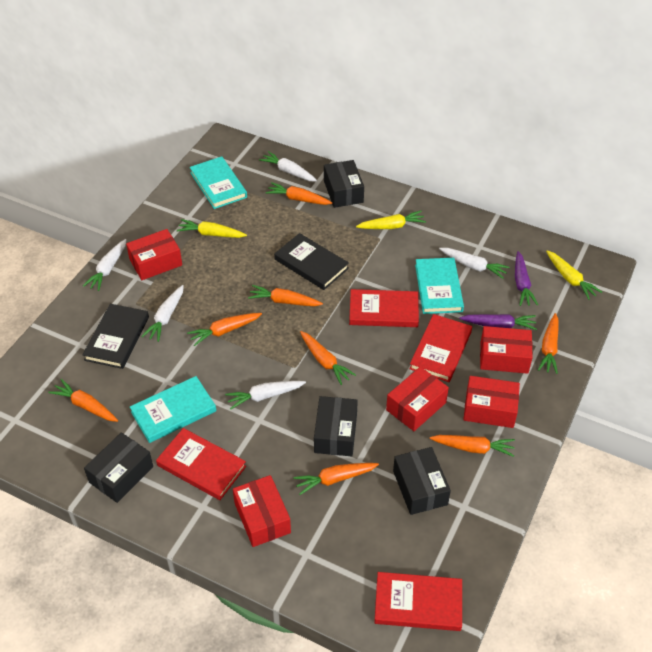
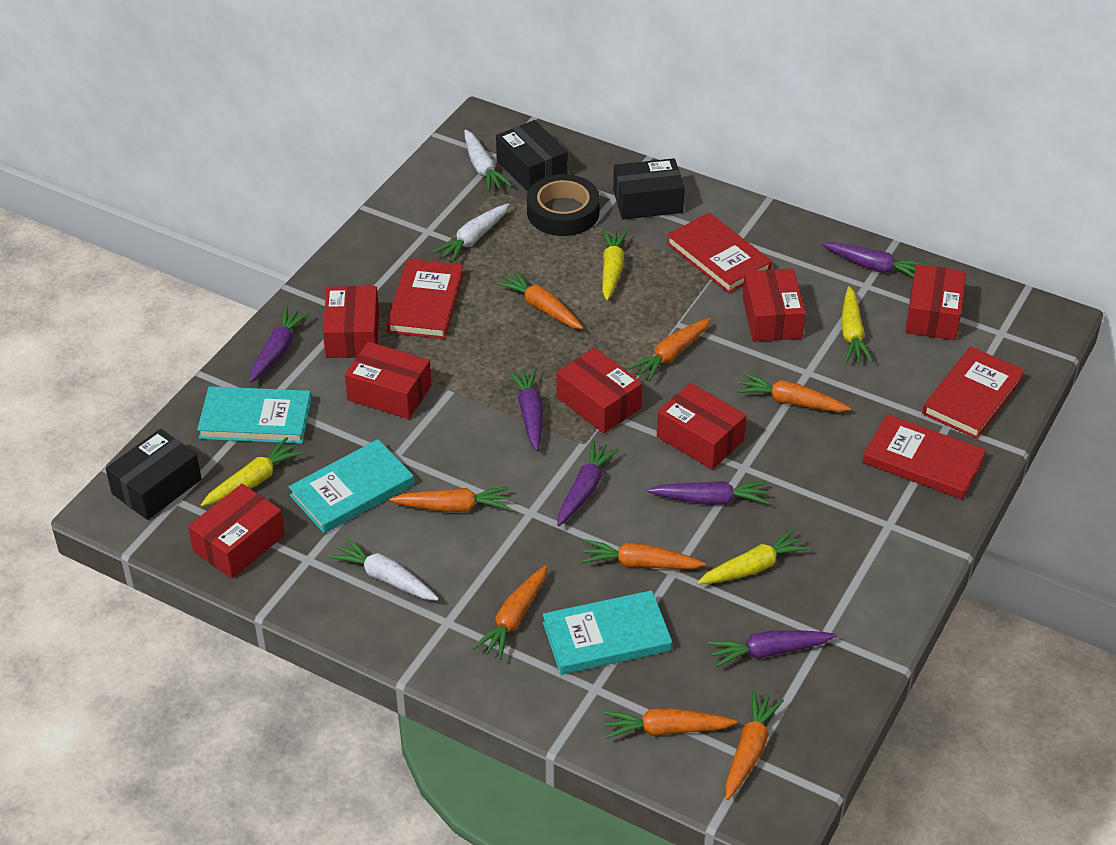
black book: 2 -> 0
black box: 4 -> 3
black tape: 0 -> 1
purple carrot: 2 -> 6
red box: 5 -> 7
white carrot: 5 -> 3
yellow carrot: 3 -> 4

